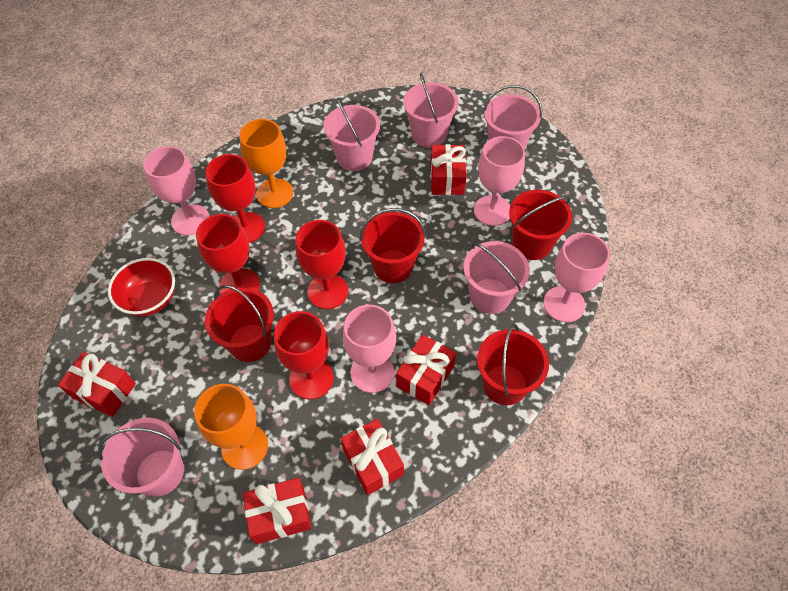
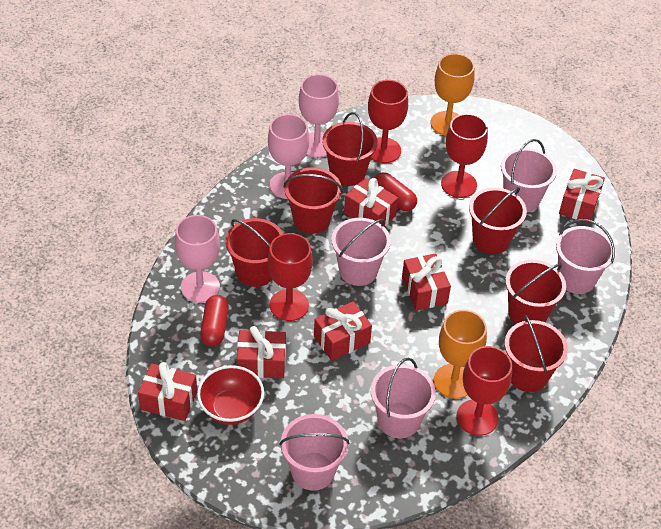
pink goblet: 4 -> 3
red bucket: 4 -> 6
red capsule: 0 -> 2
red gift: 5 -> 6

